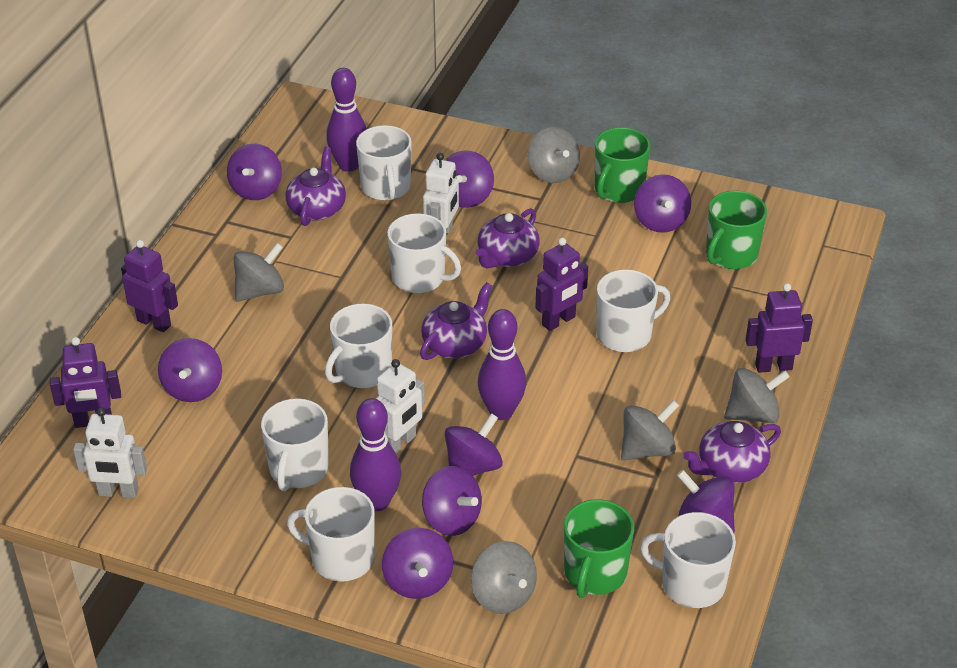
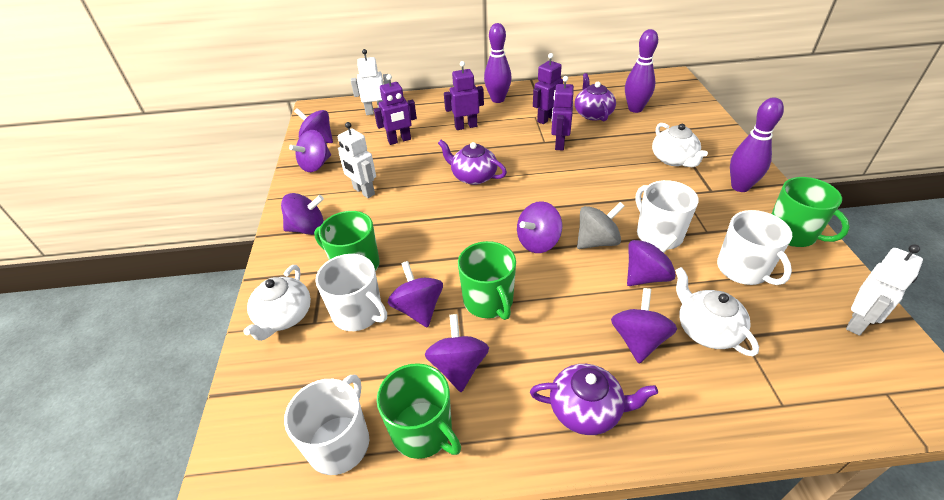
green mug: 3 -> 4
grey spinning top: 5 -> 1
purple teapot: 4 -> 3
white mug: 7 -> 4
white teapot: 0 -> 3

